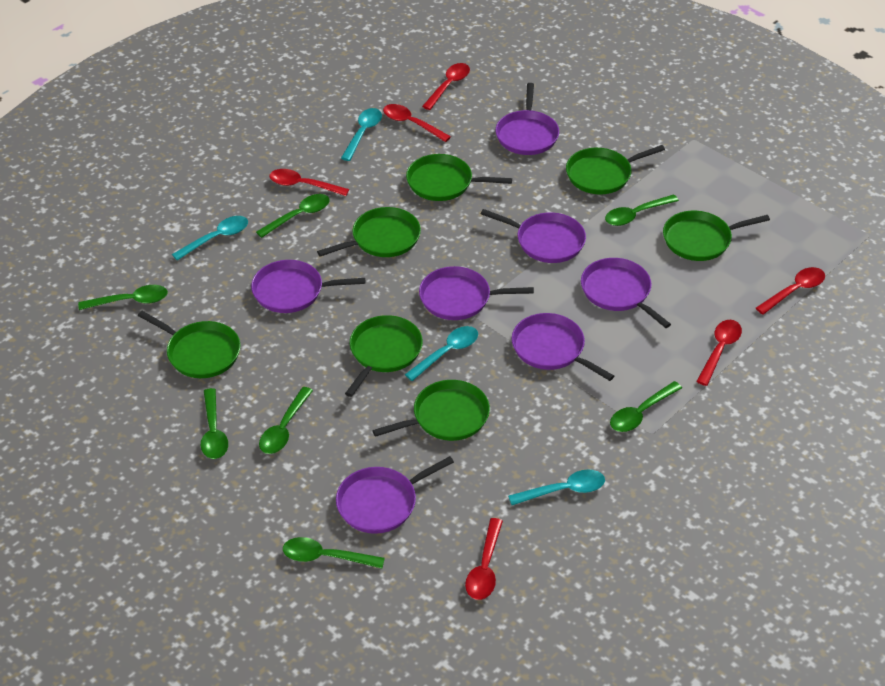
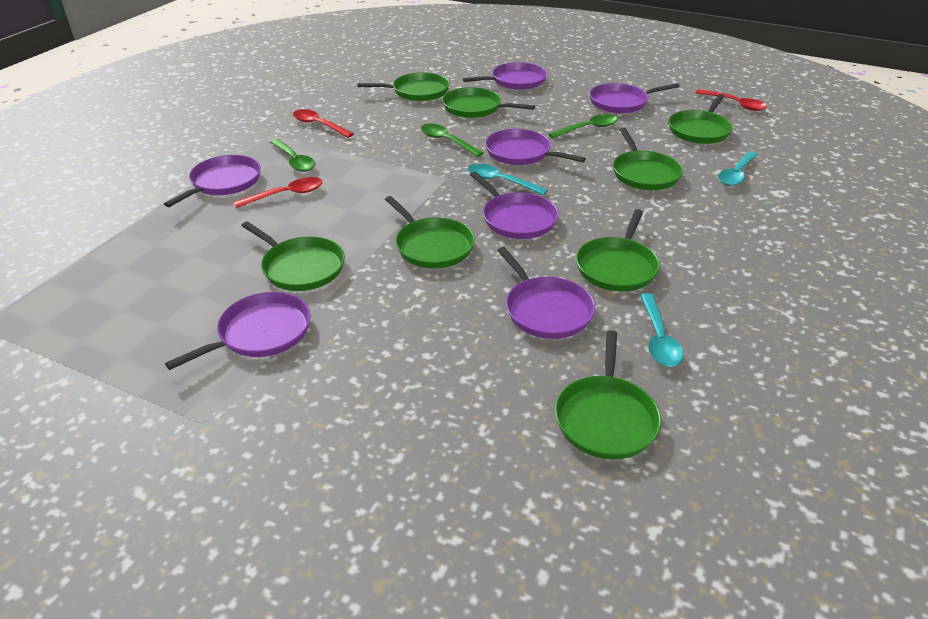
green pan: 7 -> 8
green spoon: 7 -> 3
red spoon: 6 -> 3
turquoise spoon: 4 -> 3

